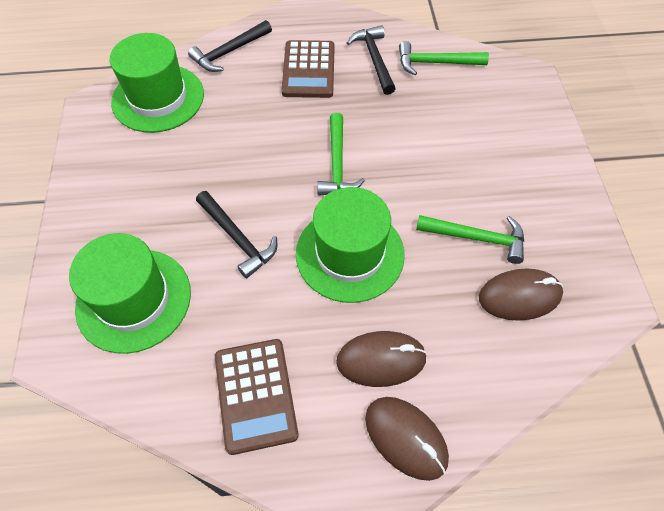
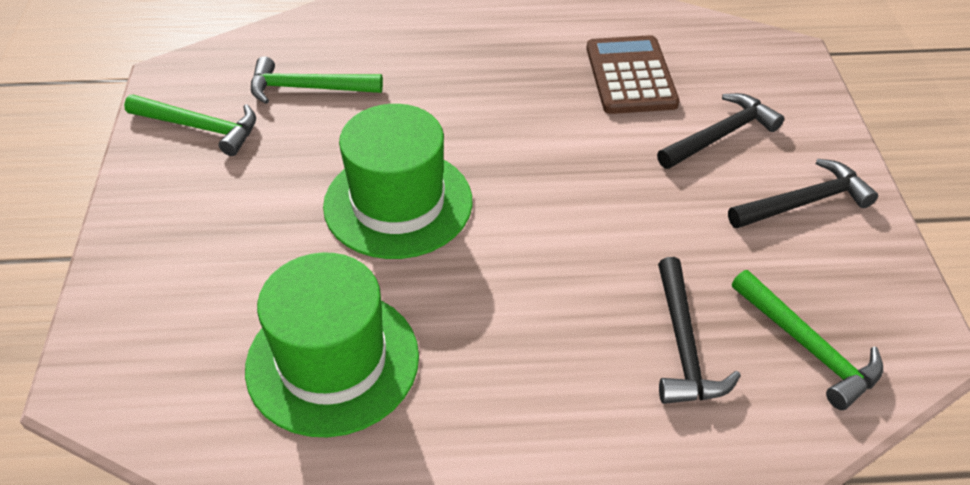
brown calculator: 2 -> 1
brown mouse: 3 -> 0
green hat: 3 -> 2

